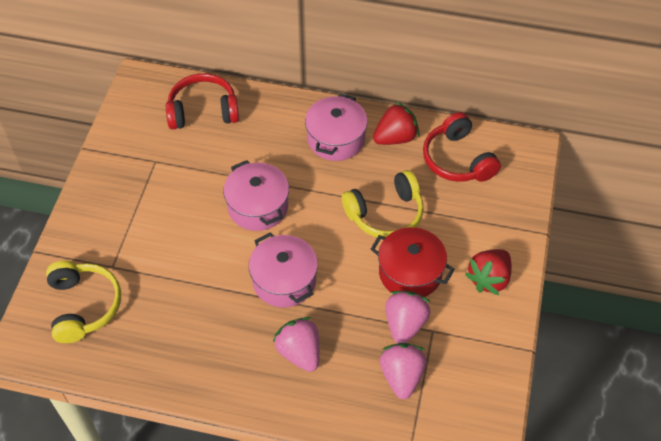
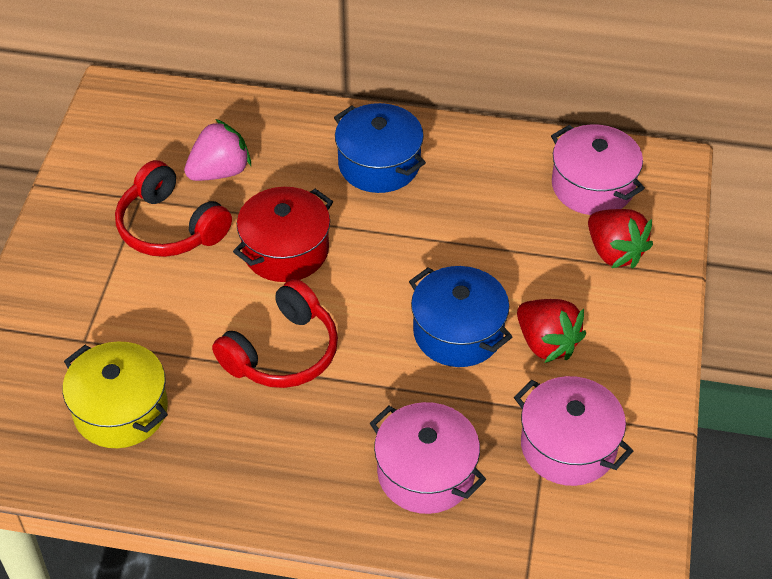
blue pot: 0 -> 2
pink strawberry: 3 -> 1
yellow headphones: 2 -> 0
yellow pot: 0 -> 1

